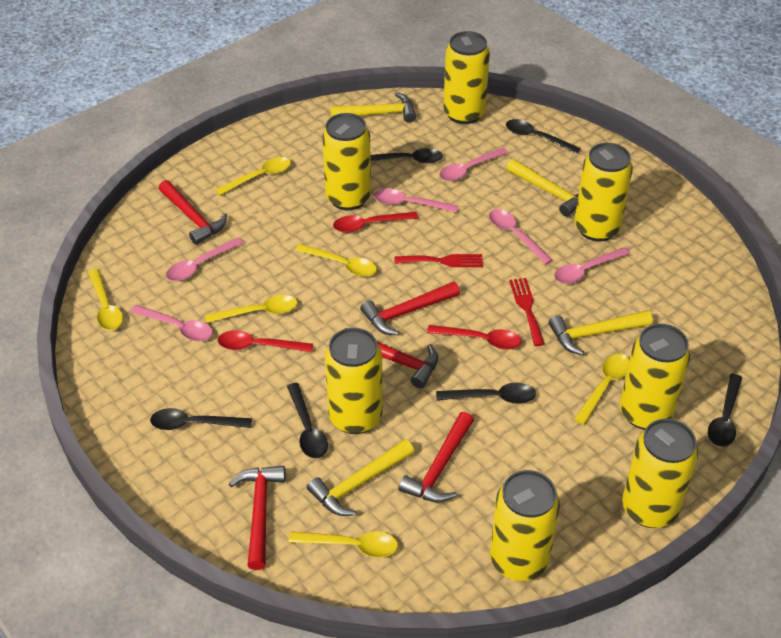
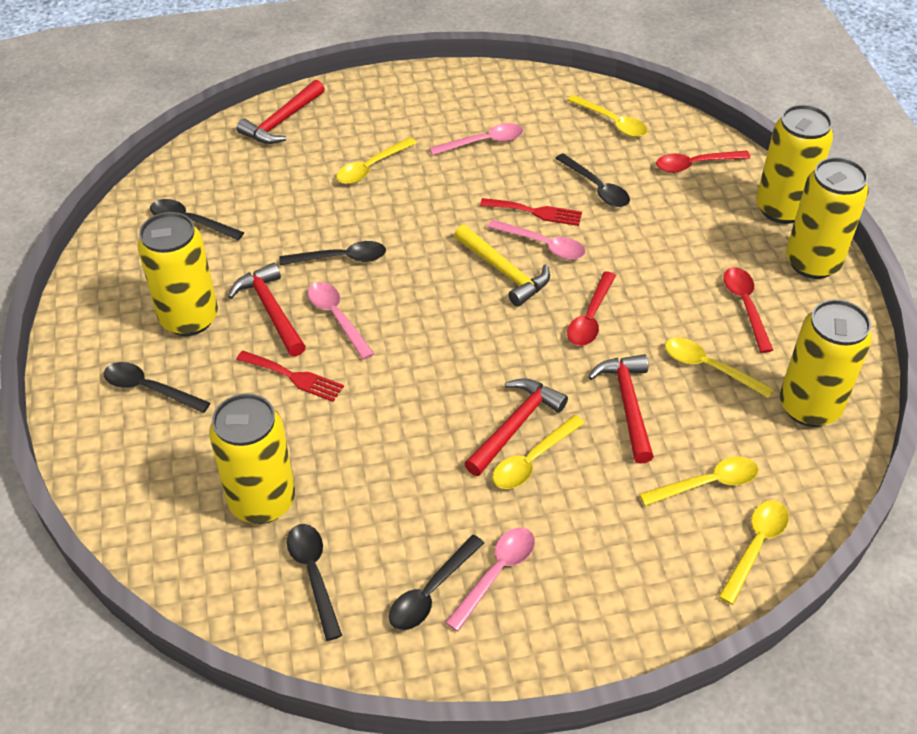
pink spoon: 6 -> 4
red hammer: 5 -> 4
yellow can: 7 -> 5
yellow hammer: 4 -> 1

